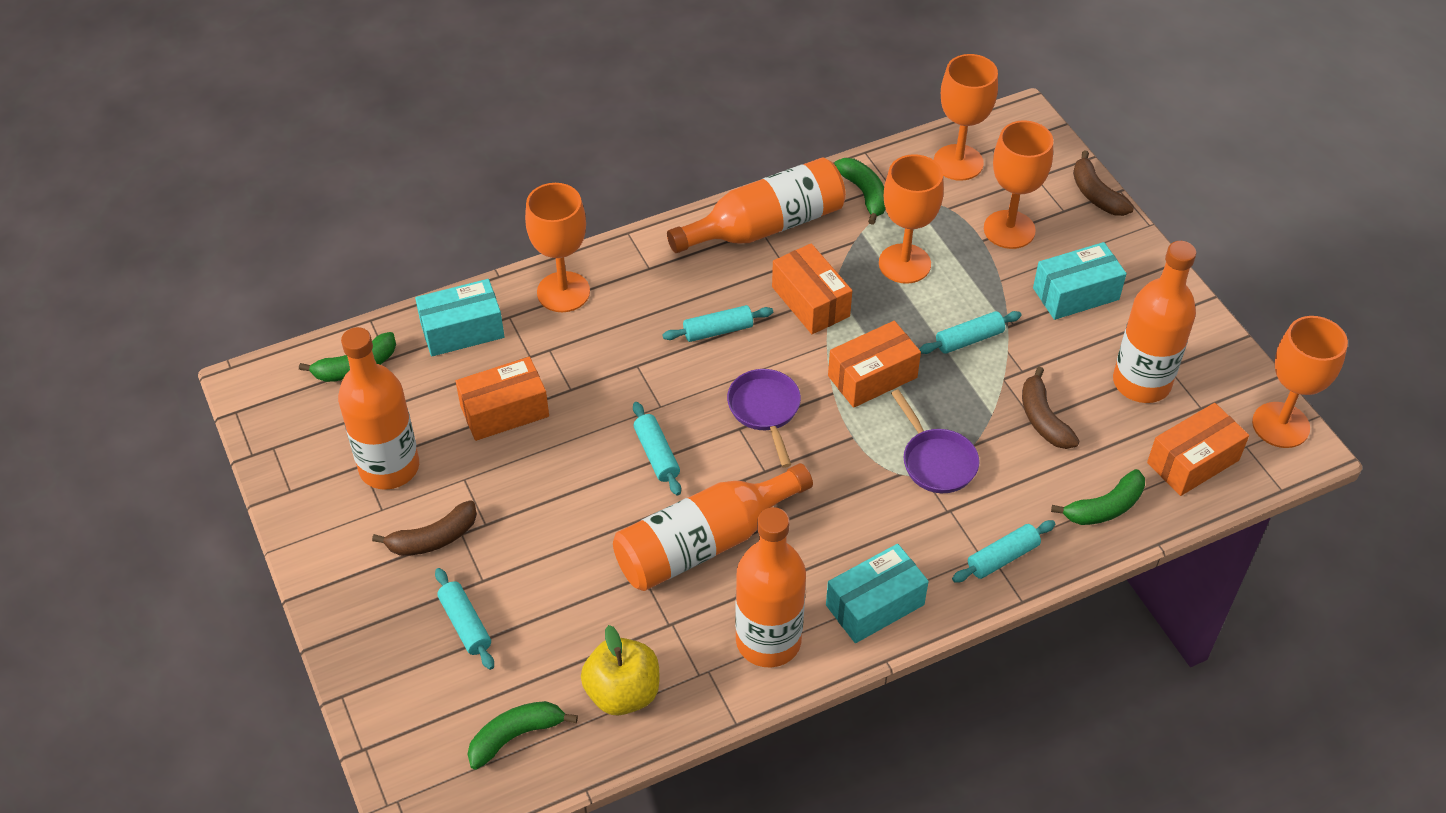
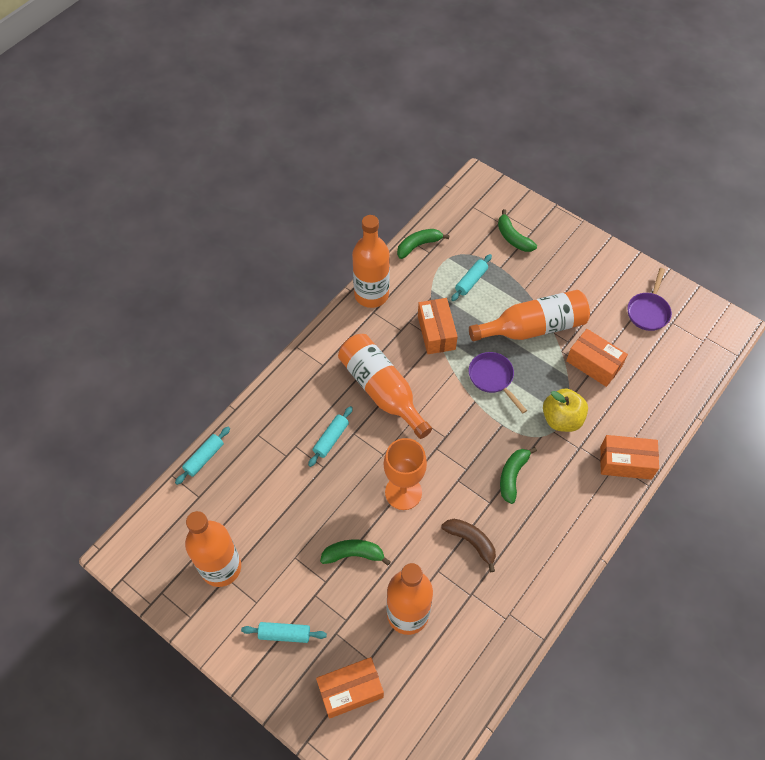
brown banana: 3 -> 1
orange goblet: 5 -> 1
turquoise box: 3 -> 0
turquoise rolling pin: 5 -> 4

